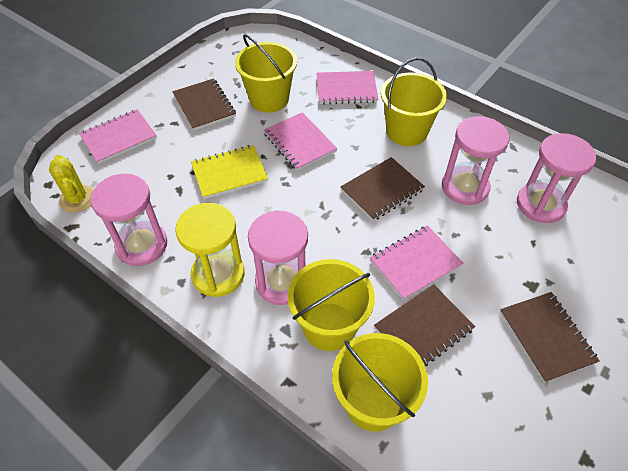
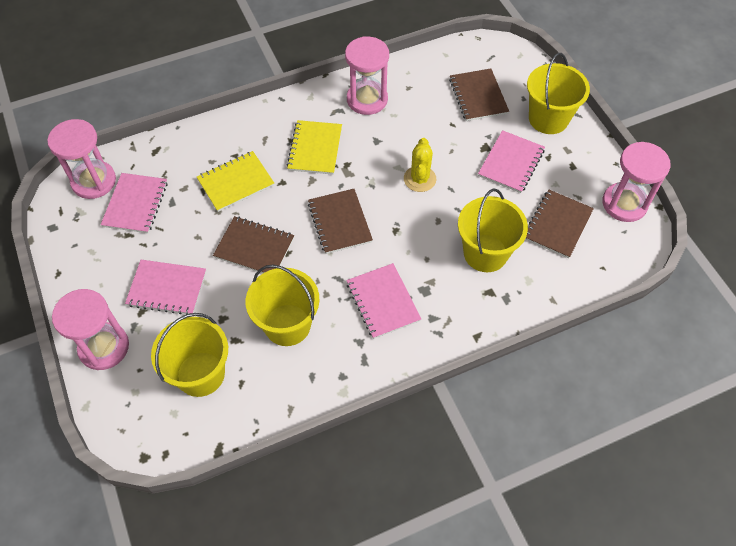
yellow hourglass: 1 -> 0
yellow notebook: 1 -> 2

